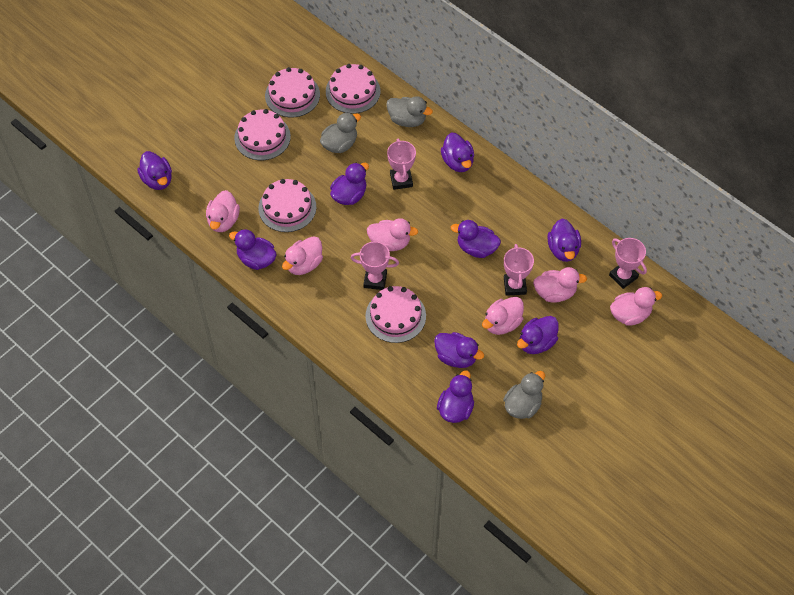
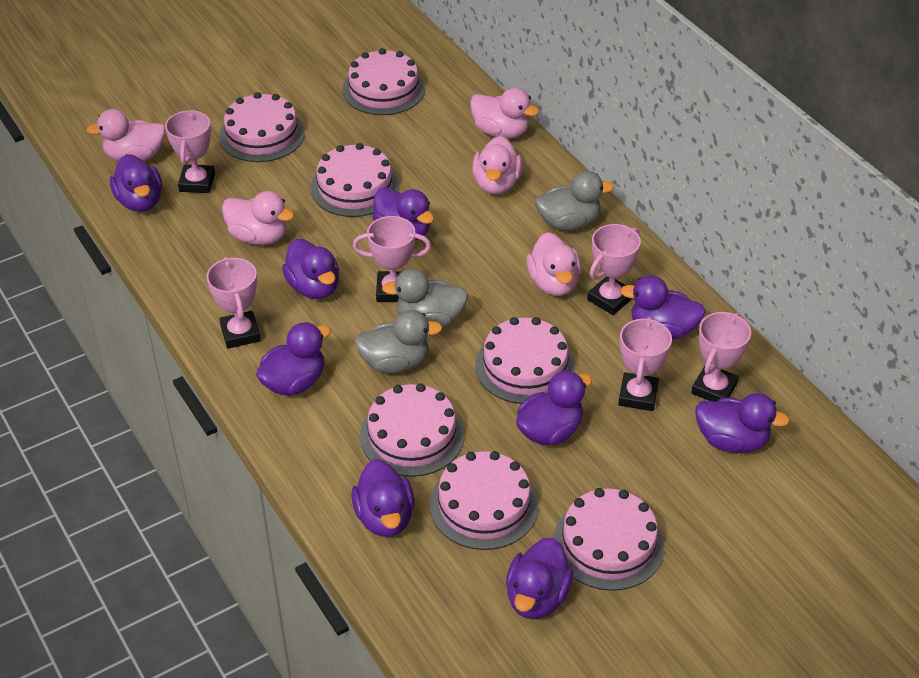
pink cake: 5 -> 7
pink duck: 6 -> 5
pink trophy: 4 -> 6

